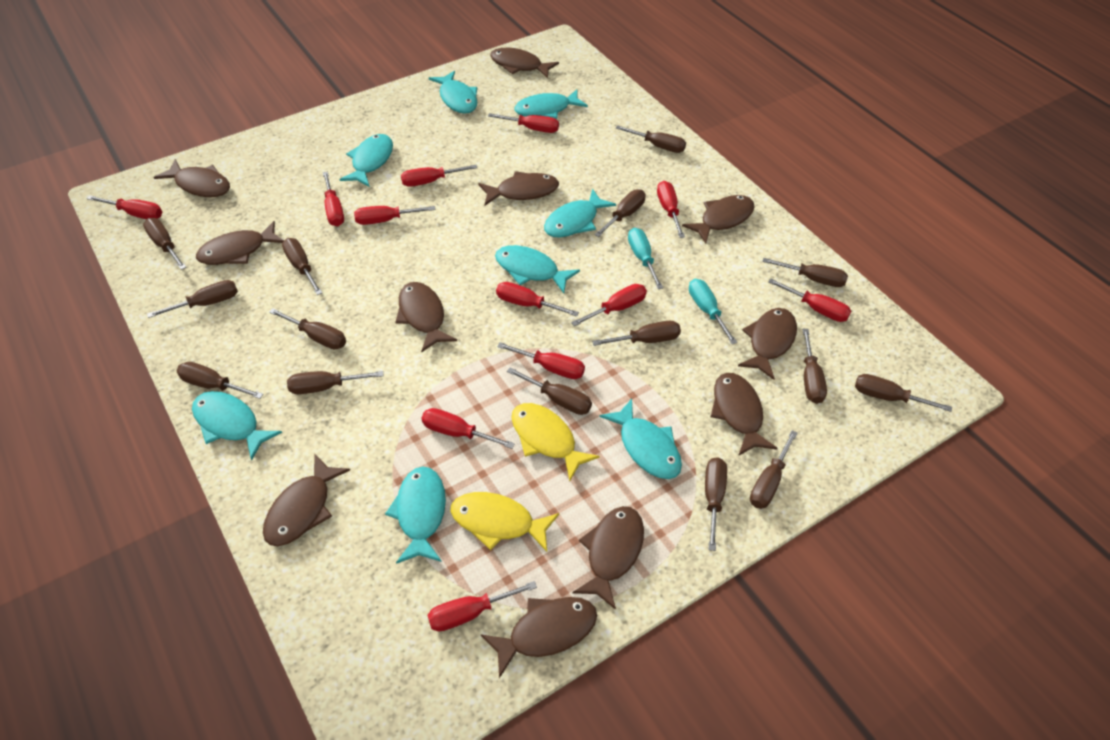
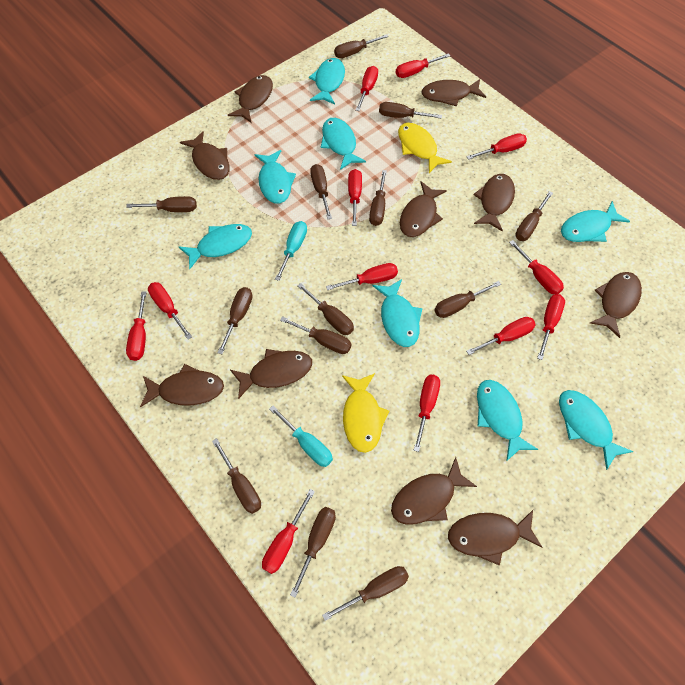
brown fish: 11 -> 10
brown screwdriver: 15 -> 13

